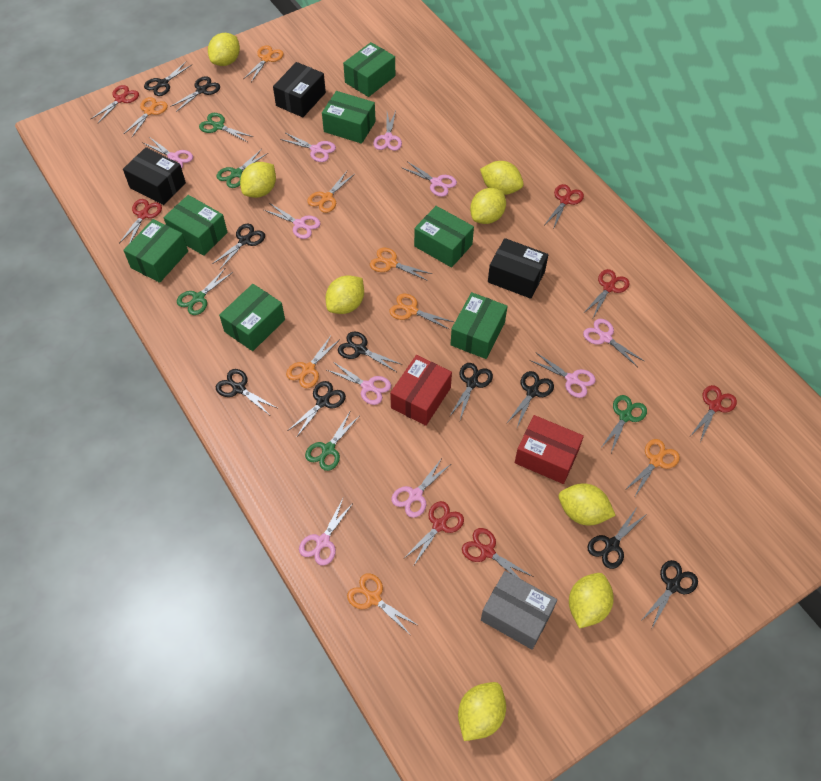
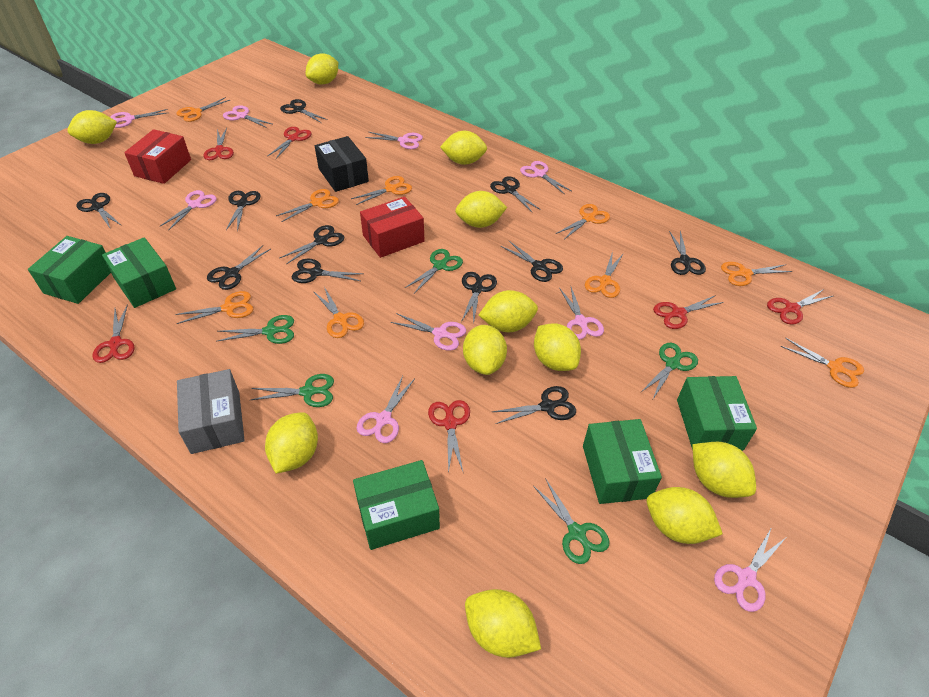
black box: 3 -> 1
black scissors: 10 -> 11
green box: 7 -> 5
orange scissors: 8 -> 9
pink scissors: 10 -> 9
red scissors: 7 -> 6
yellow lemon: 8 -> 11

